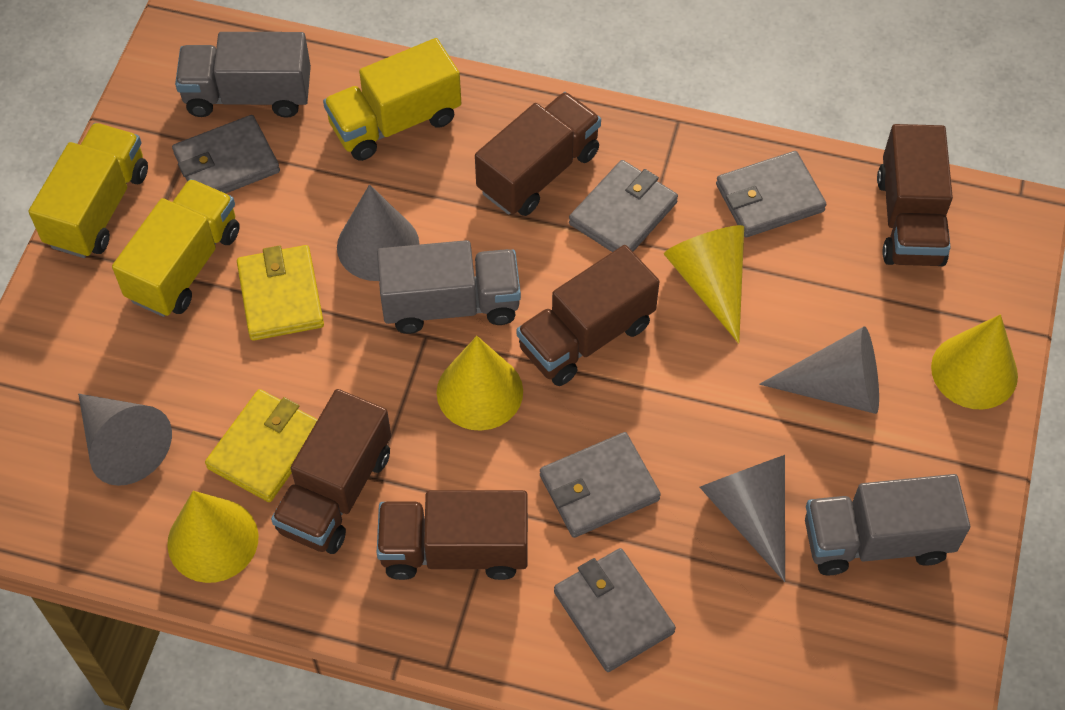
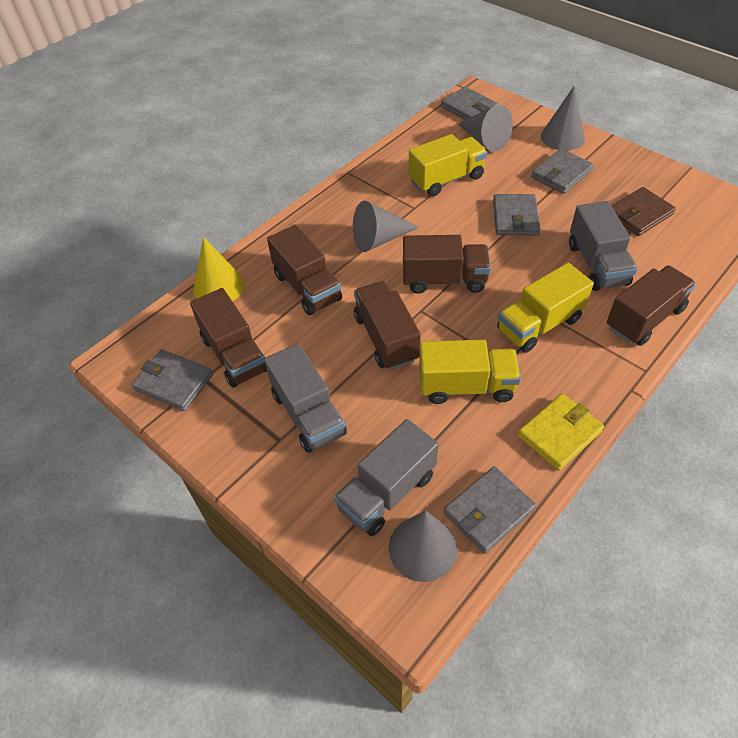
brown wallet: 0 -> 1
yellow cone: 4 -> 1
yellow wallet: 2 -> 1

